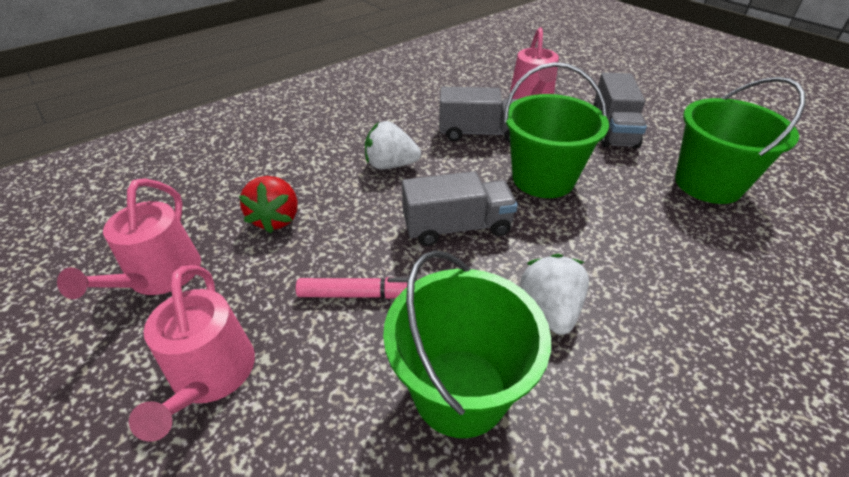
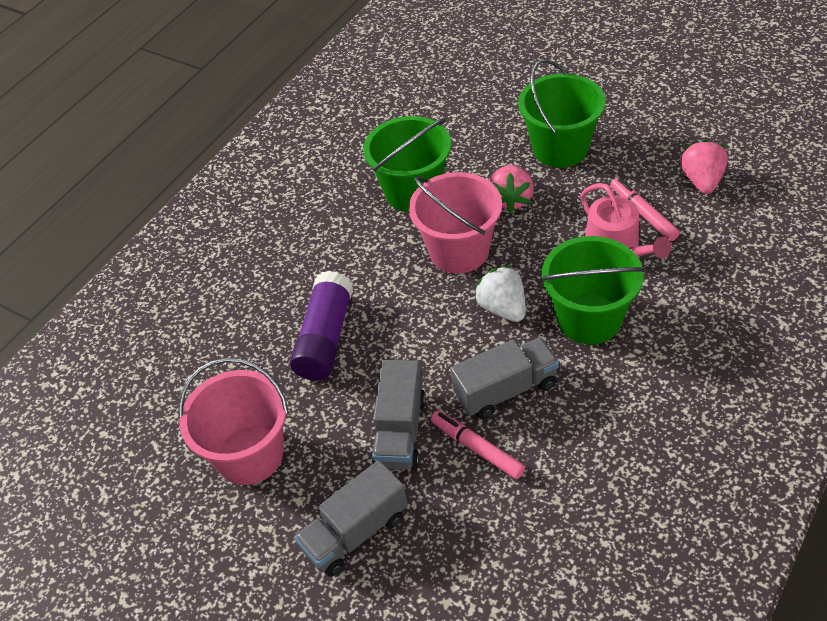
pink bucket: 0 -> 2
pink marker: 1 -> 2
pink strawberry: 0 -> 2
pink watering can: 3 -> 1
purple glue stick: 0 -> 1
red strawberry: 1 -> 0
white strawberry: 2 -> 1

